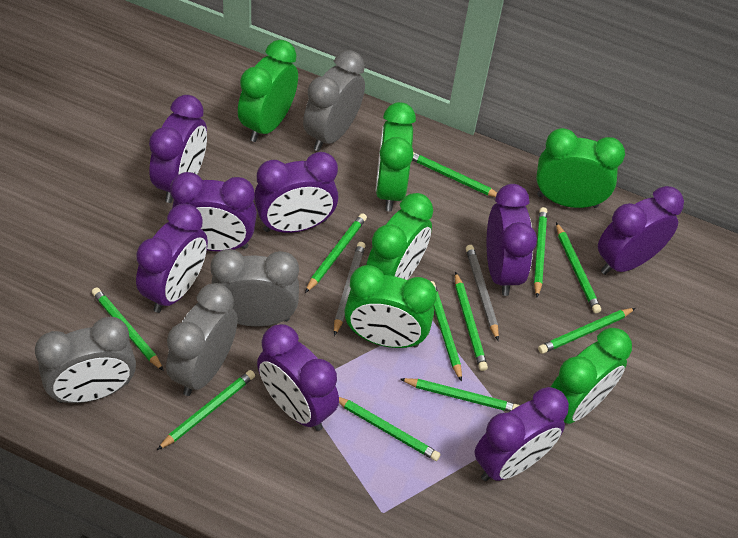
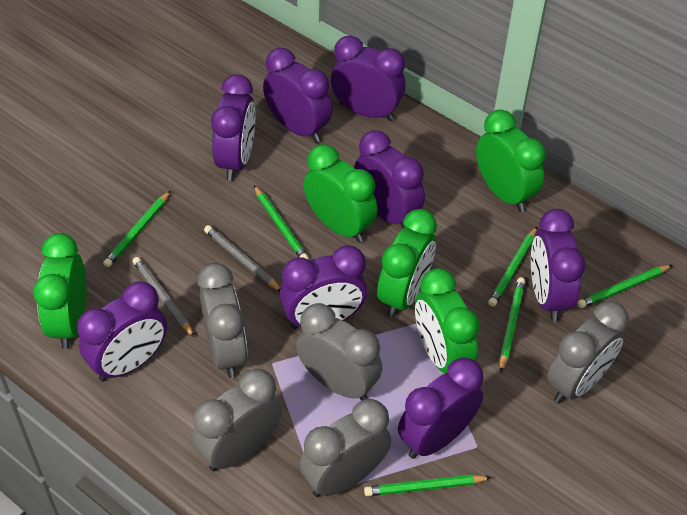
green clock: 6 -> 5
green pencil: 11 -> 6
grey clock: 4 -> 5

